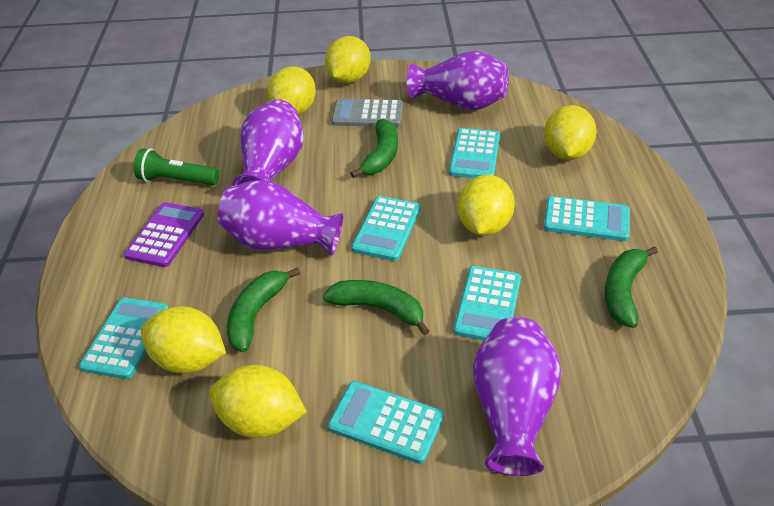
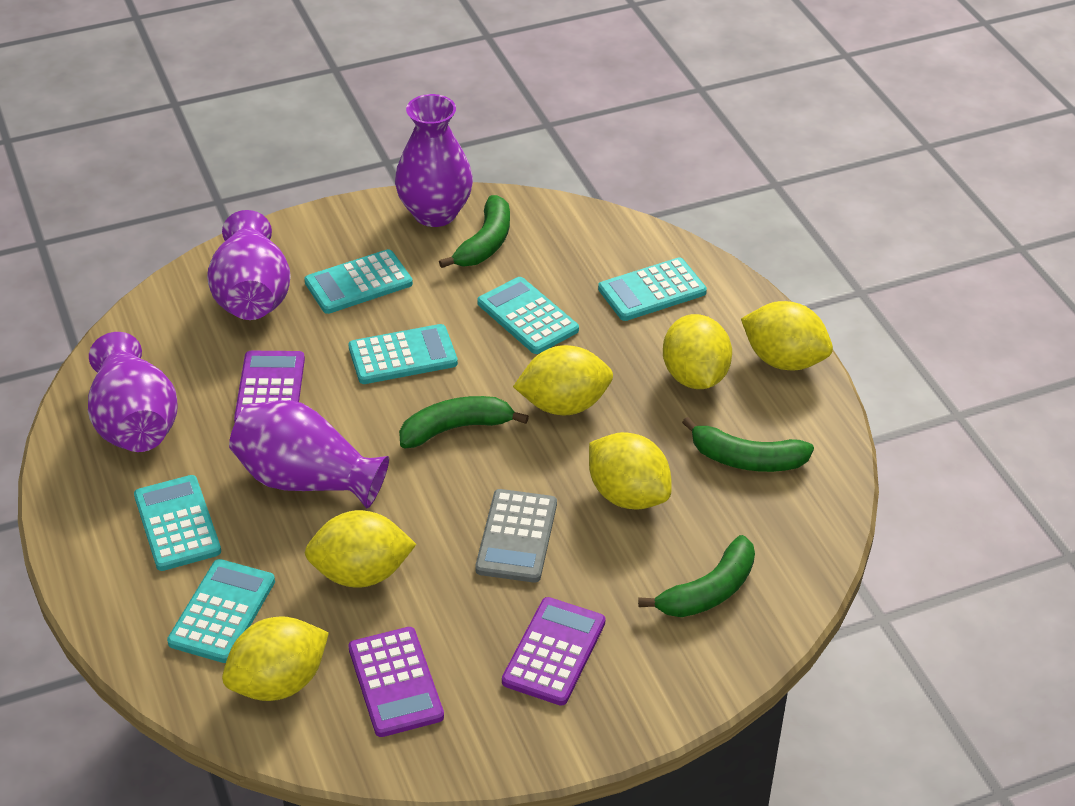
green flashlight: 1 -> 0
purple calculator: 1 -> 3

